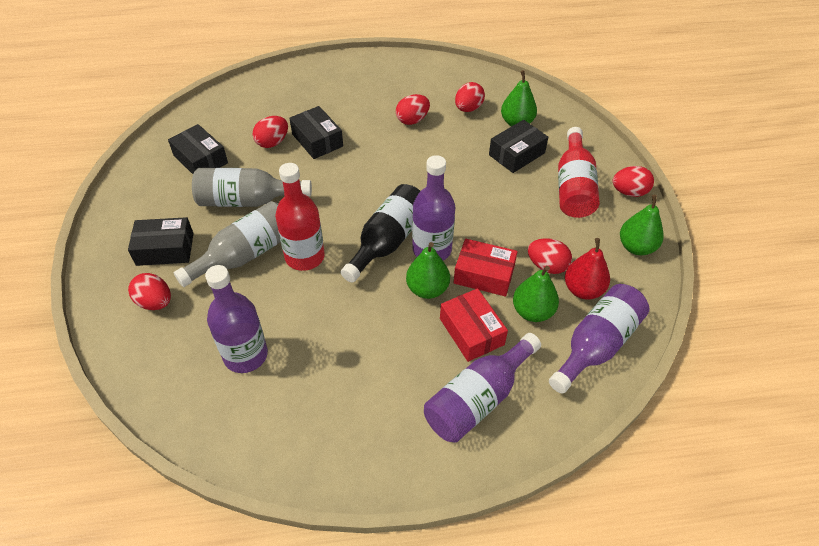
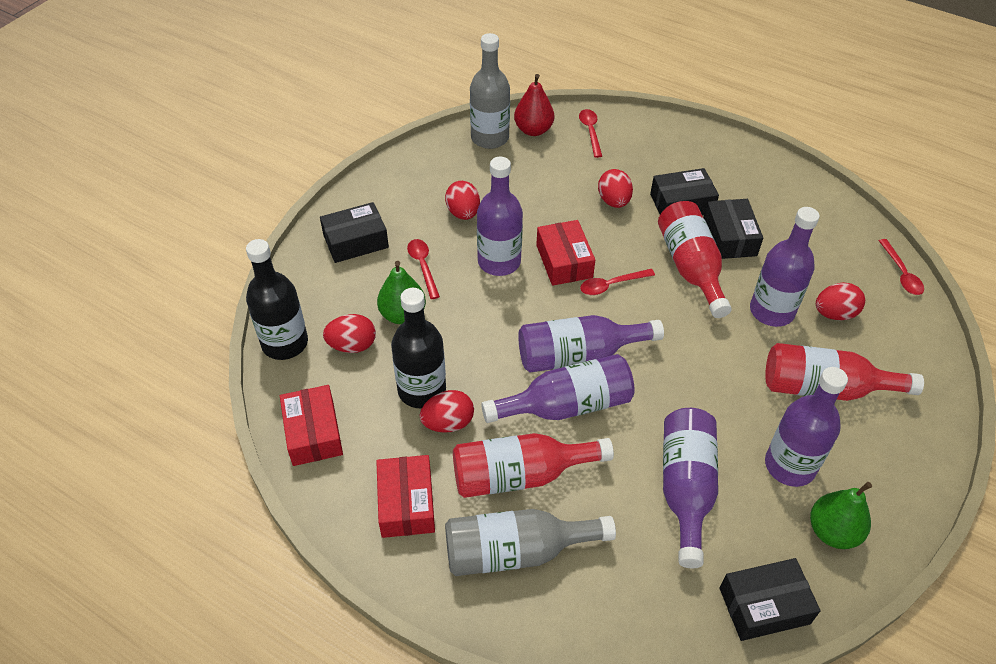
black bottle: 1 -> 2
green pear: 4 -> 2
purple bottle: 4 -> 6
red bottle: 2 -> 3
red box: 2 -> 3
red egg: 6 -> 5
red spoon: 0 -> 4

